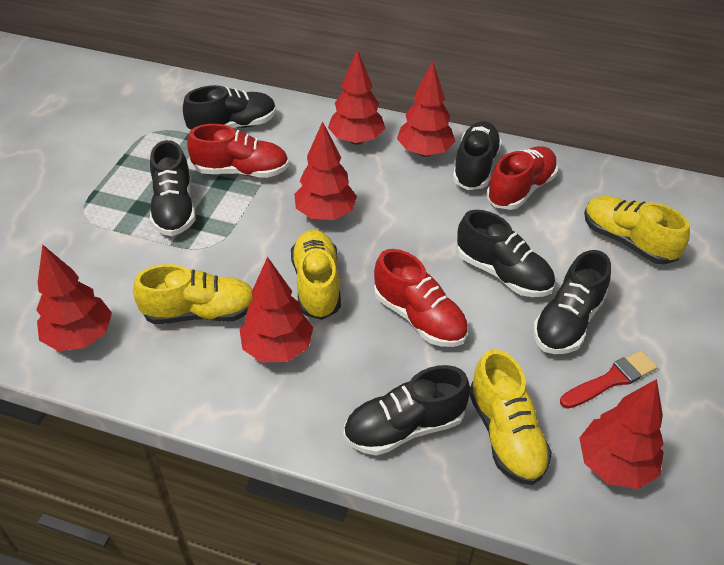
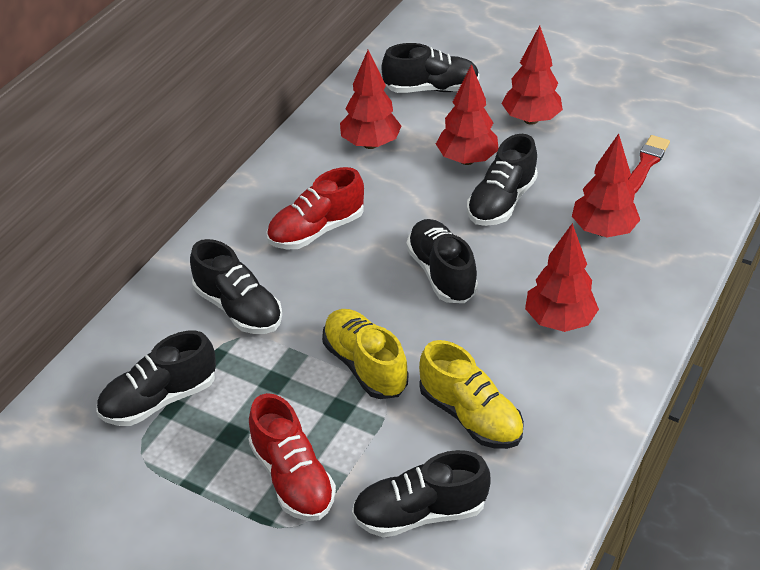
red shoe: 3 -> 2
red tree: 6 -> 5
yellow shoe: 4 -> 2

